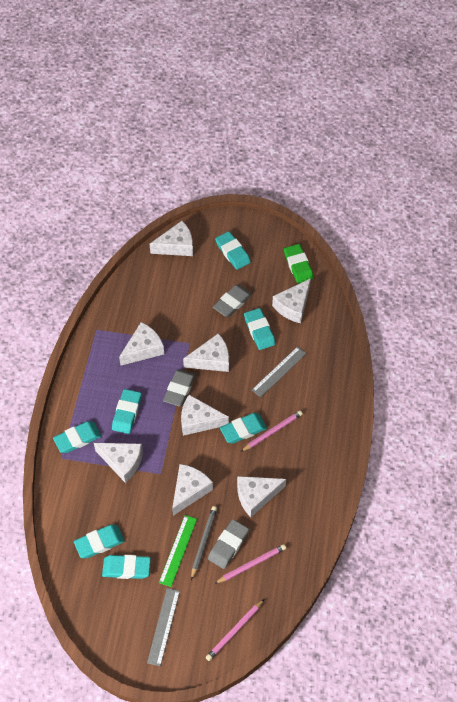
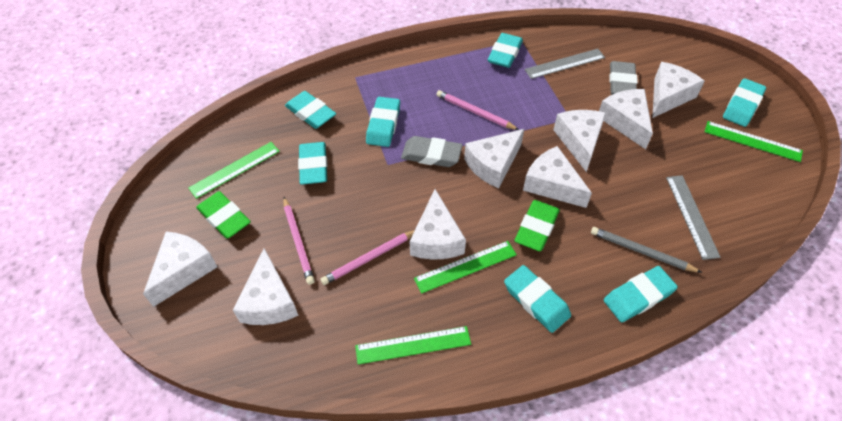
green eraser: 1 -> 2
green ruler: 1 -> 4
grey eraser: 3 -> 2

